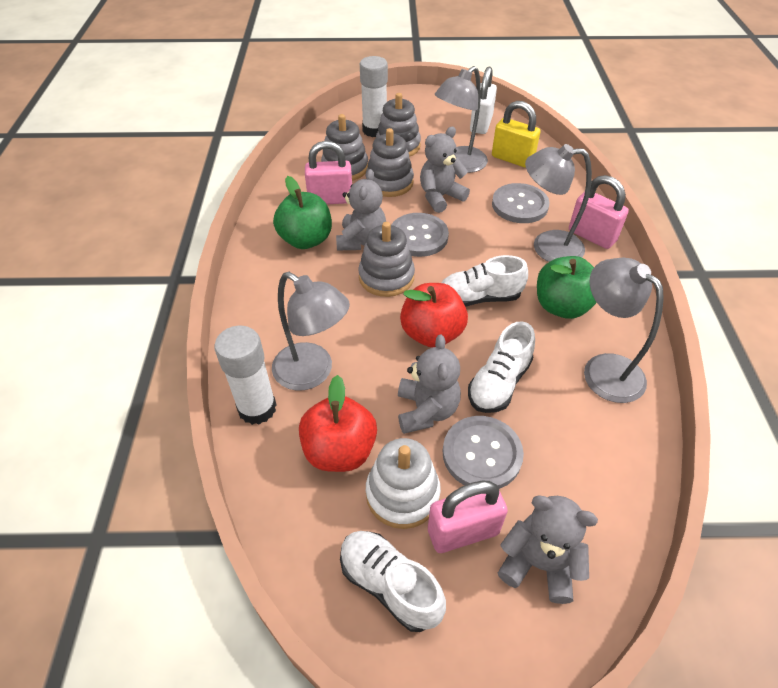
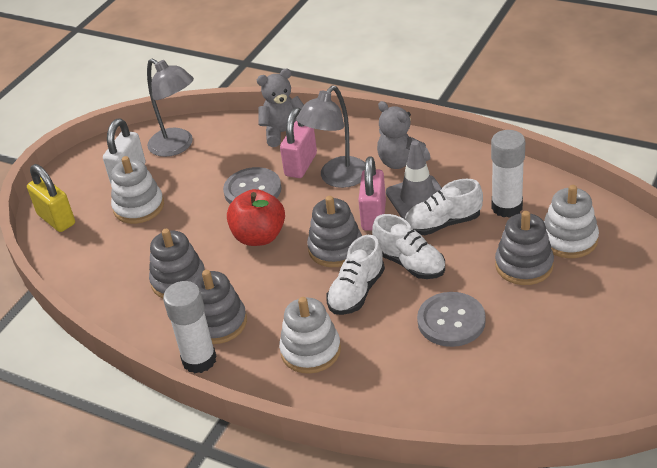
green apple: 2 -> 0
grey button: 3 -> 2
grey lamp: 4 -> 2
grey teddy bear: 4 -> 2
grey traffic cone: 0 -> 1
pink padlock: 3 -> 2
red apple: 2 -> 1
white stacking toy: 1 -> 3

